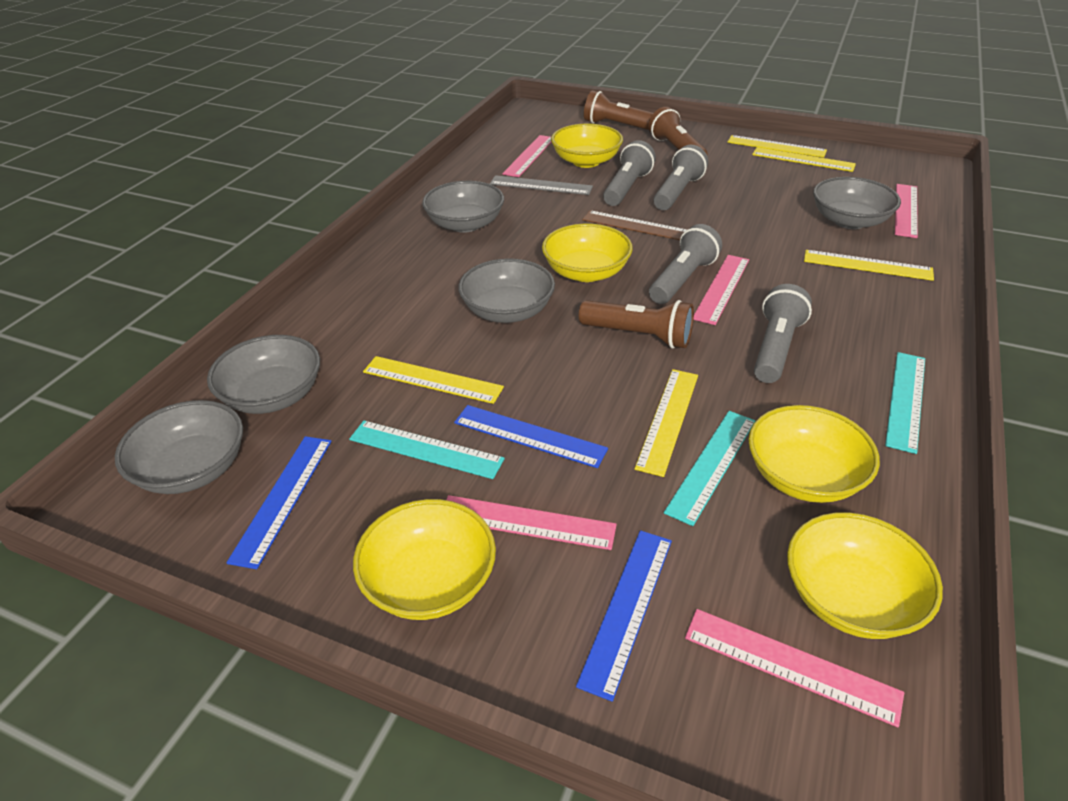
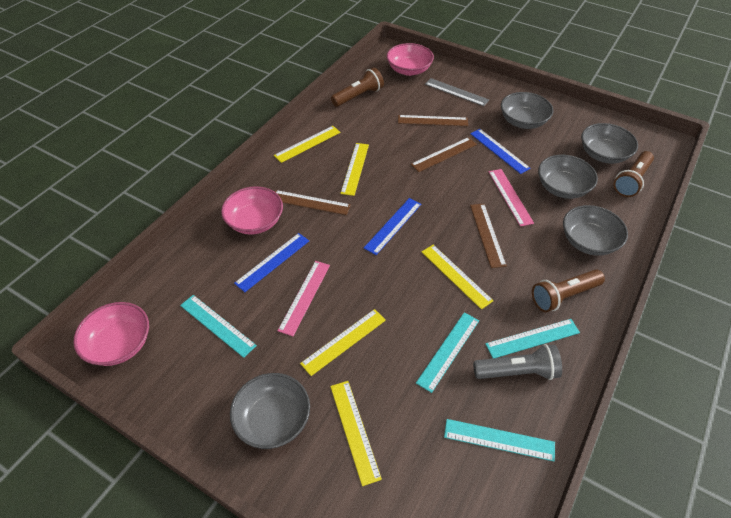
brown ruler: 1 -> 4
grey flashlight: 4 -> 1
pink bowl: 0 -> 3
pink ruler: 5 -> 2
turquoise ruler: 3 -> 4
yellow bowl: 5 -> 0

